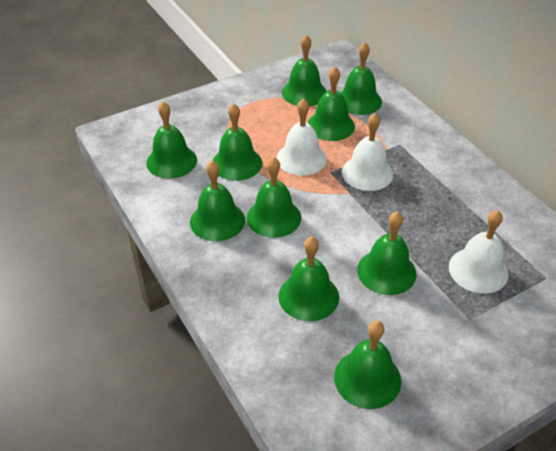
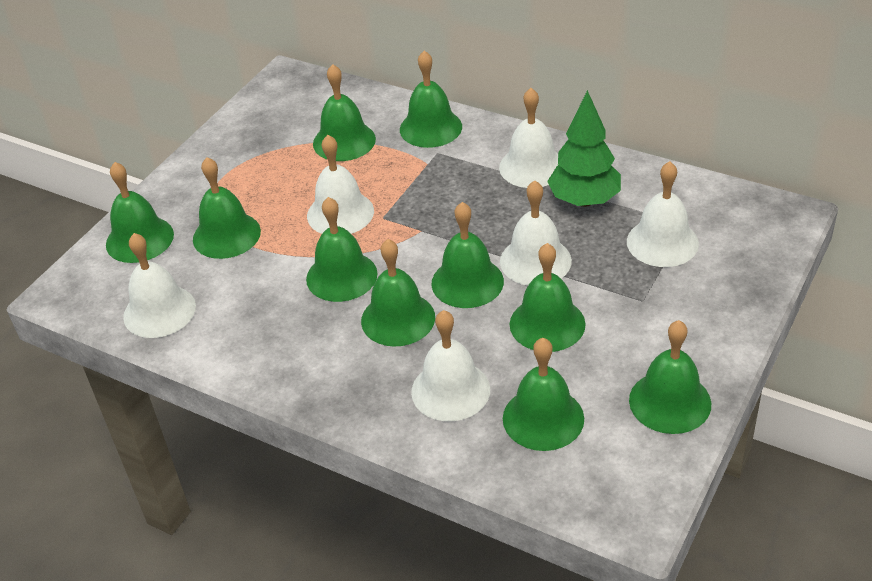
green tree: 0 -> 1
white bell: 3 -> 6

